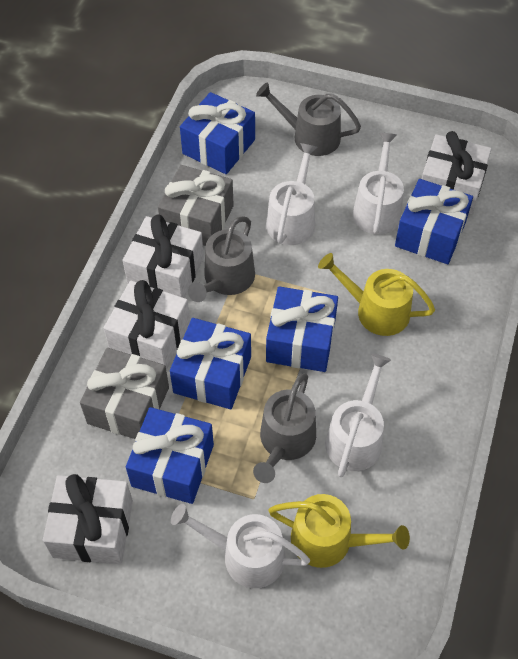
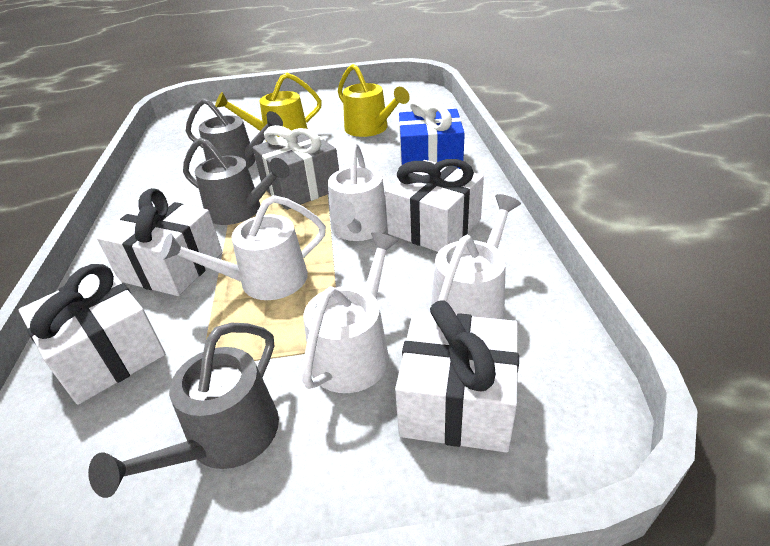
blue gift: 5 -> 1
grey gift: 2 -> 1

